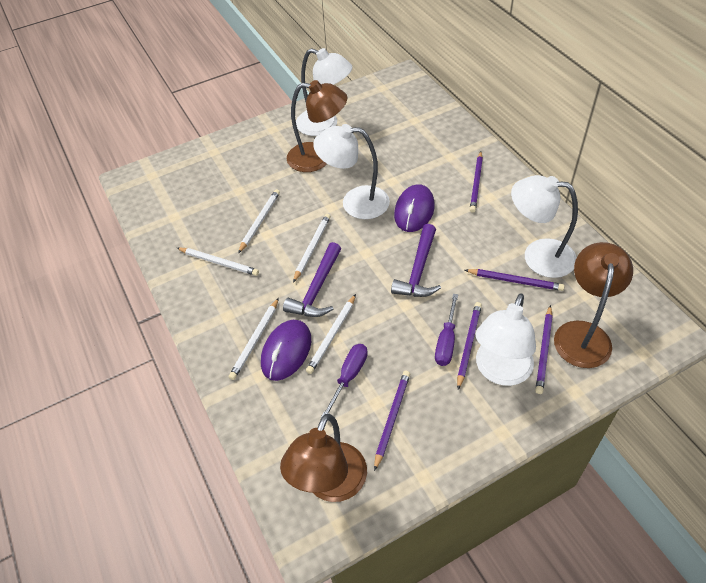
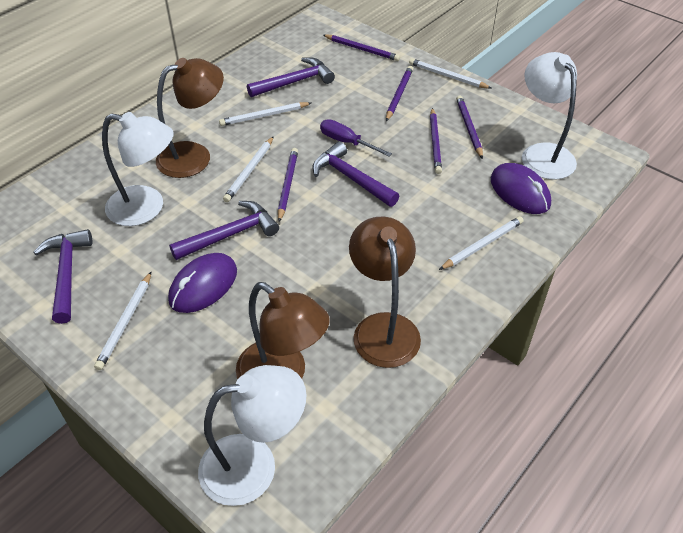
purple hammer: 2 -> 4
purple screwdriver: 2 -> 1
white lamp: 4 -> 3

